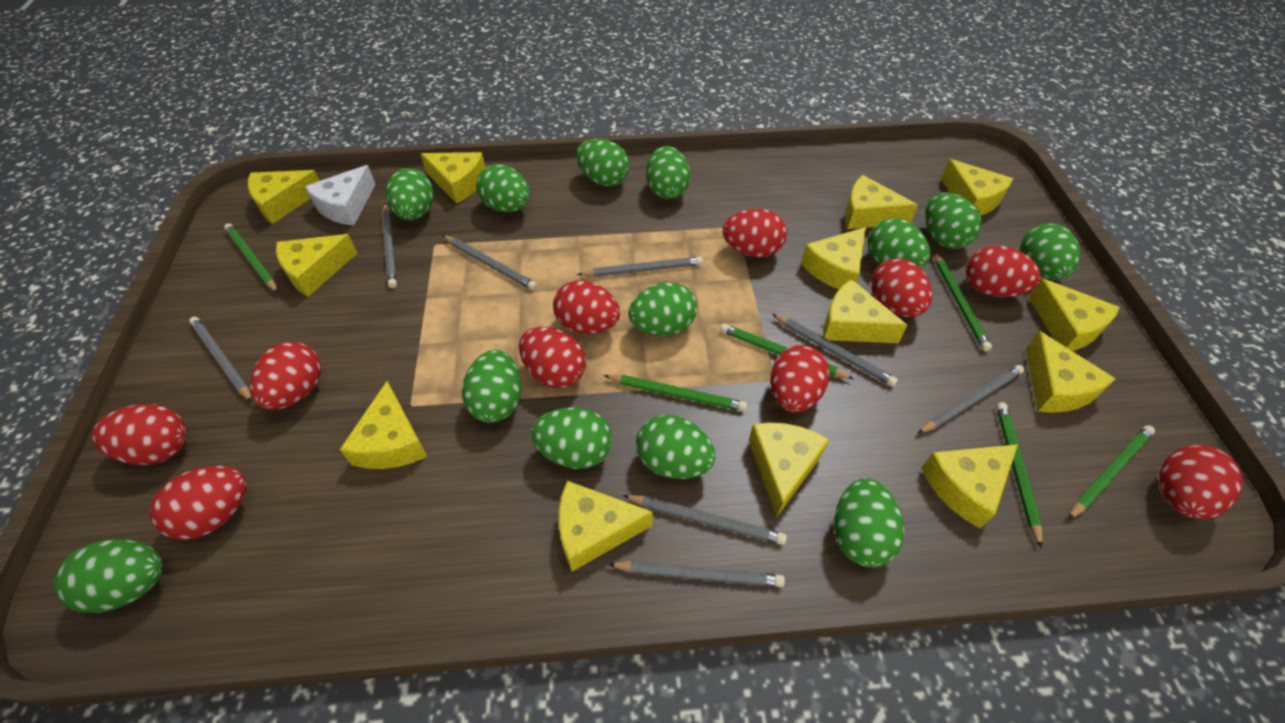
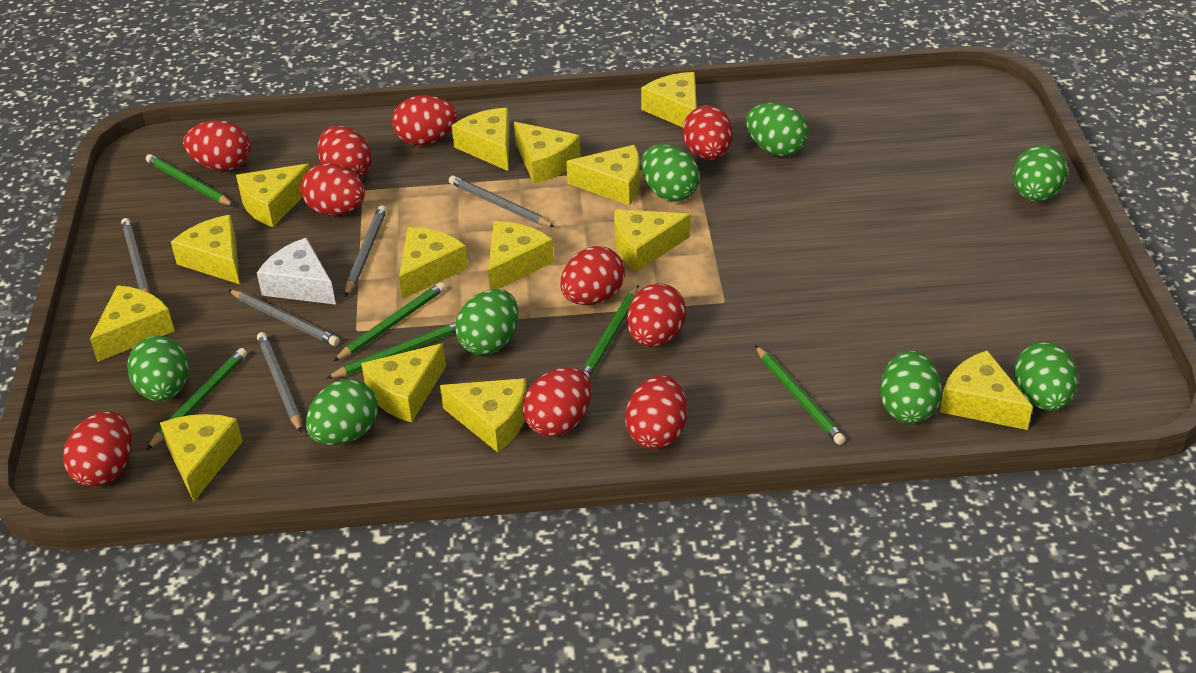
green egg: 13 -> 8
grey pencil: 8 -> 5
yellow cheese: 13 -> 14

